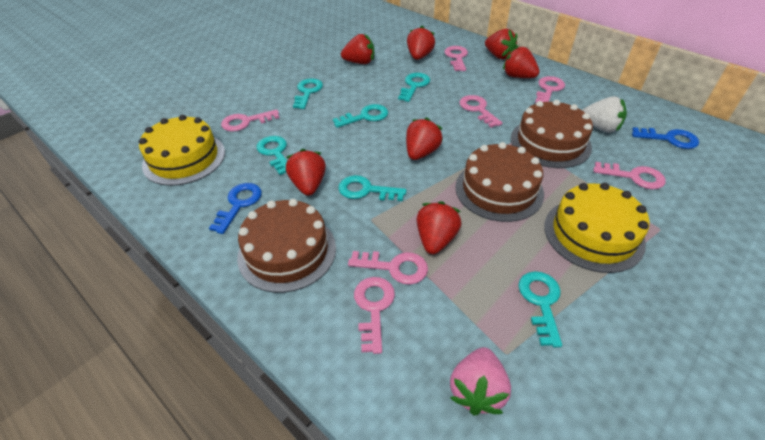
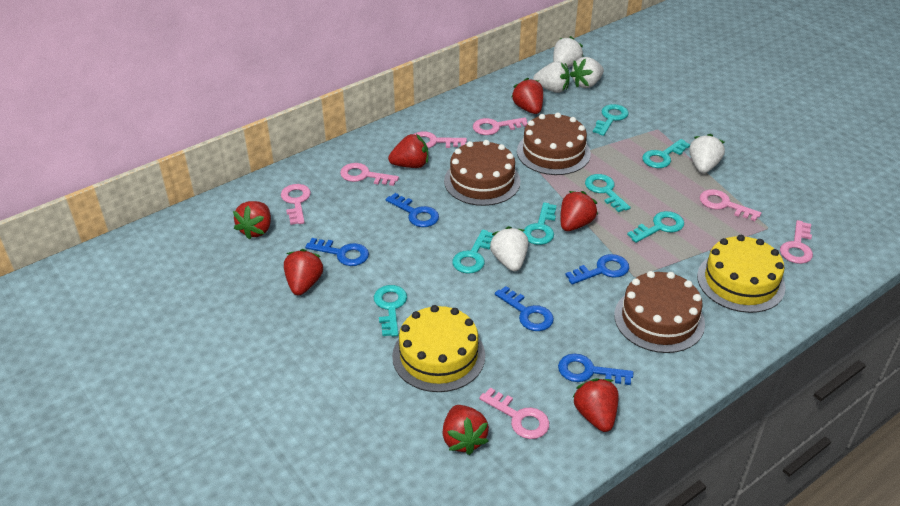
blue key: 2 -> 5
pink strawberry: 1 -> 0
turquoise key: 6 -> 7
white strawberry: 1 -> 5

